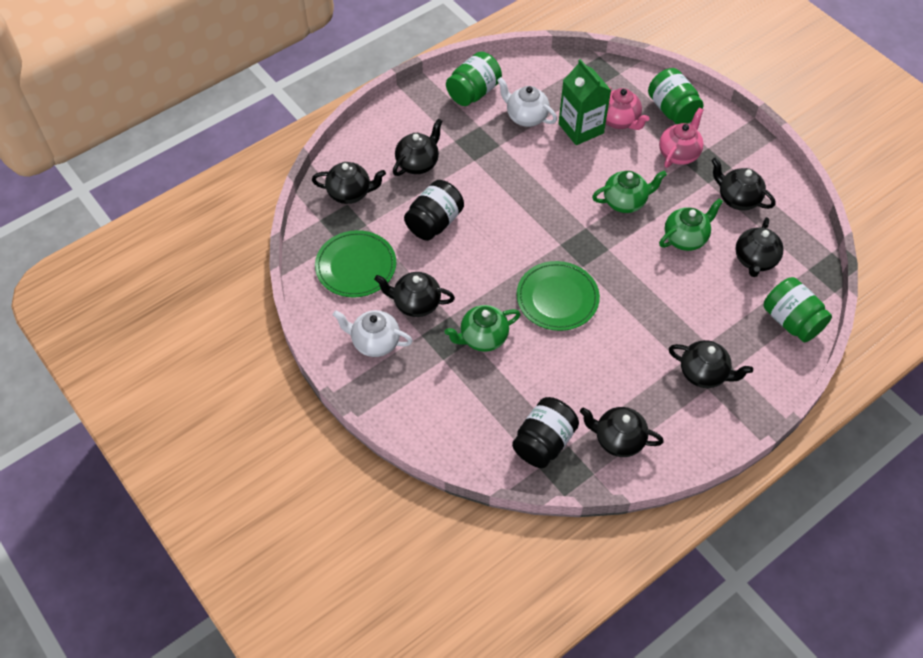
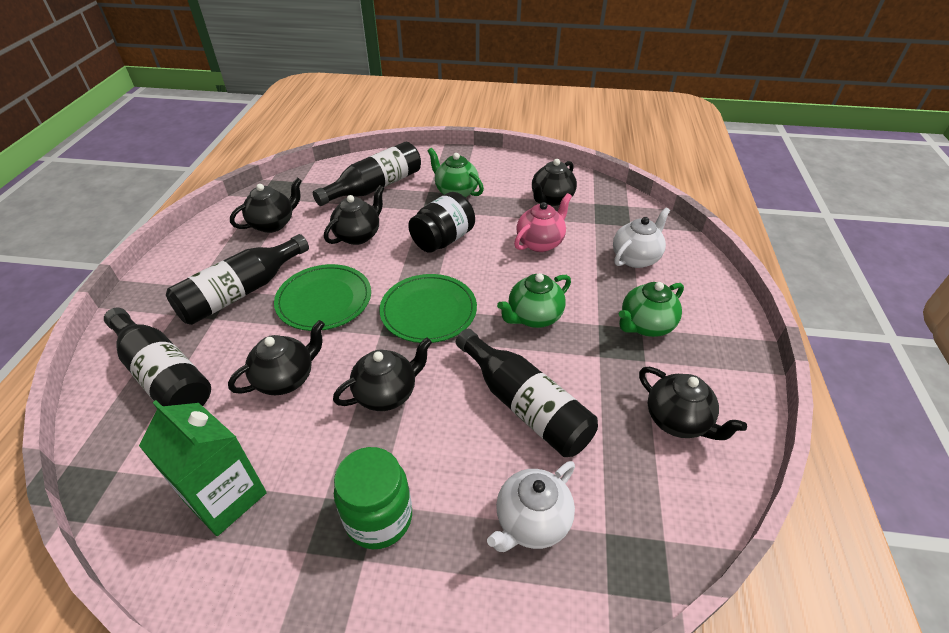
black bottle: 0 -> 4
black jar: 2 -> 1
black teapot: 7 -> 6
green jar: 3 -> 1
pink teapot: 2 -> 1

